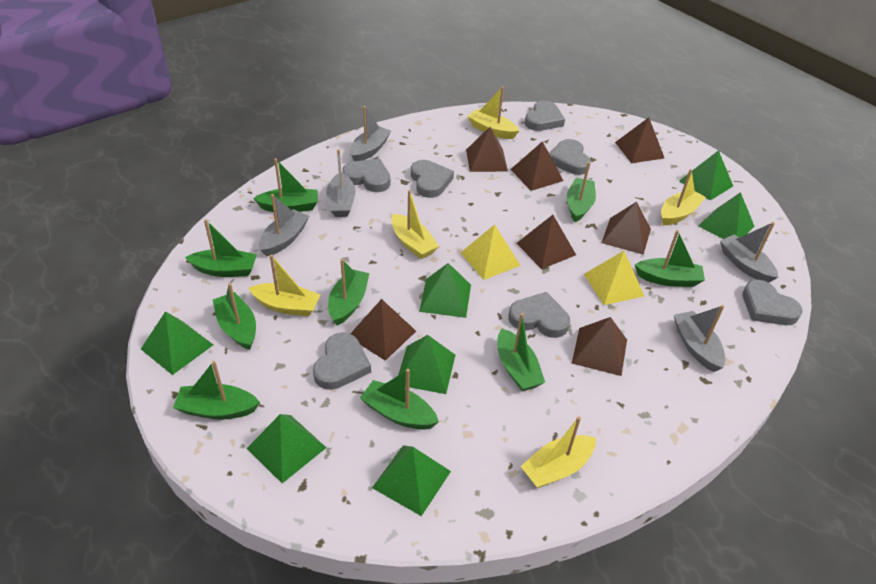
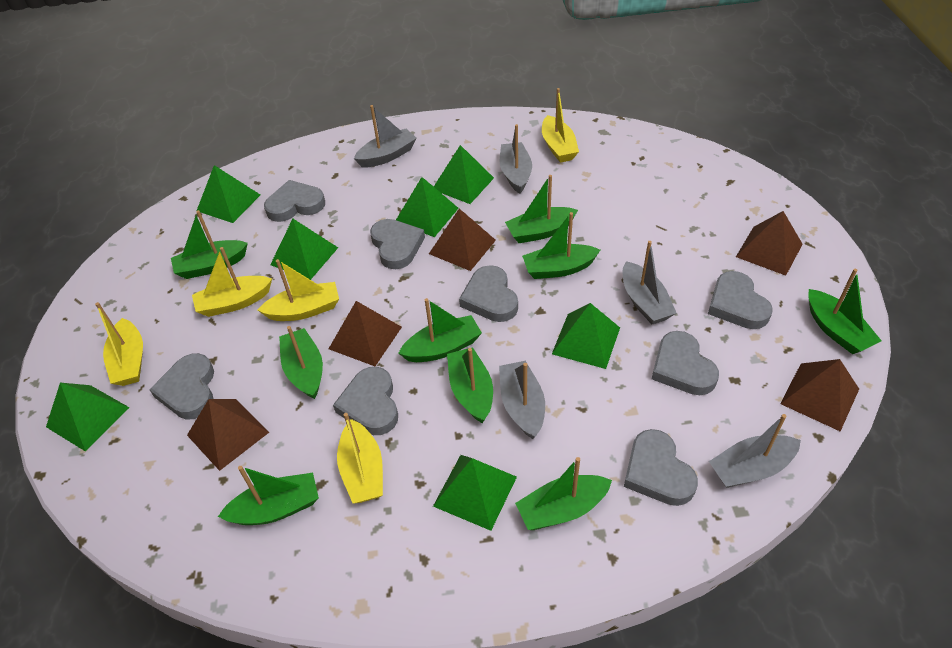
brown pyramid: 7 -> 5
grey heart: 7 -> 8
yellow pyramid: 2 -> 0

